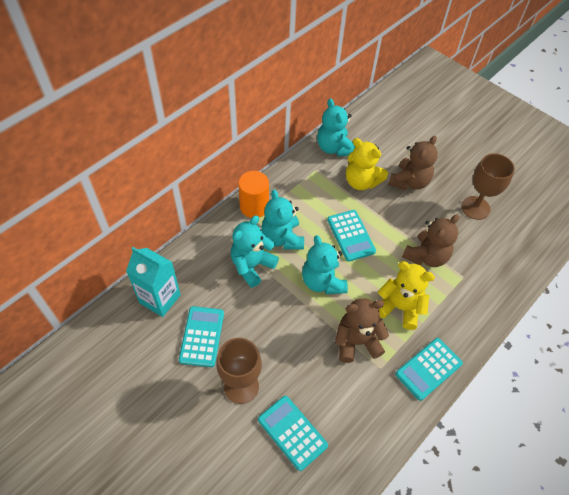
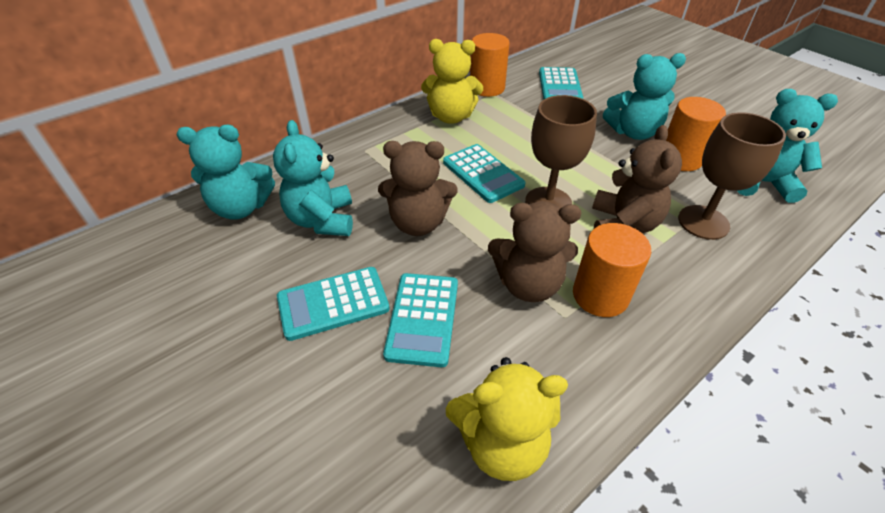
orange cylinder: 1 -> 3
turquoise carton: 1 -> 0

